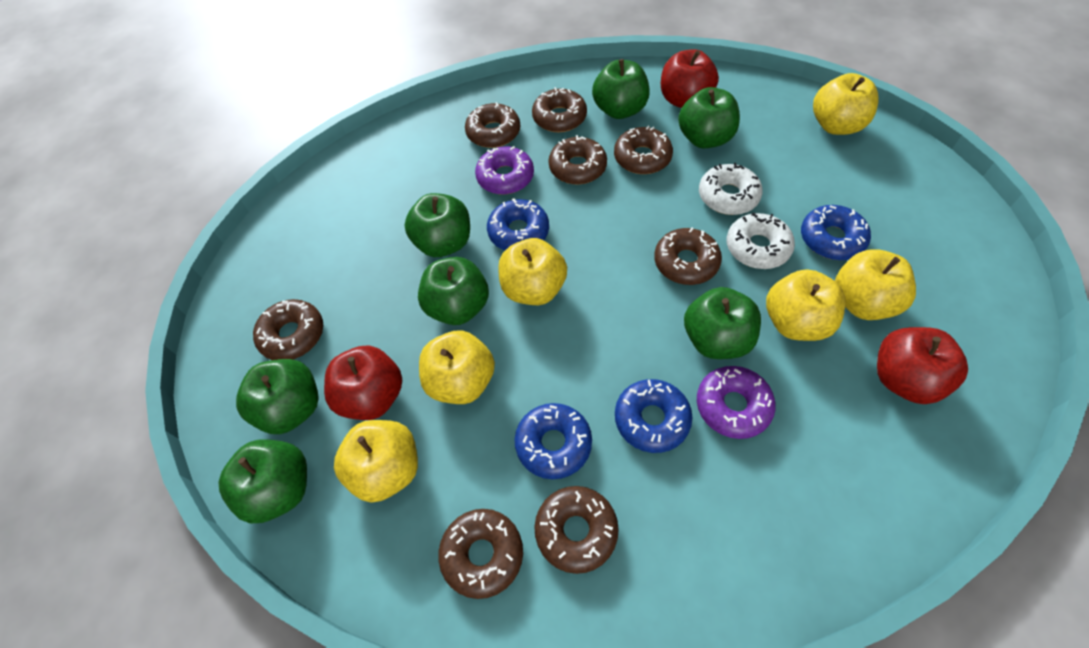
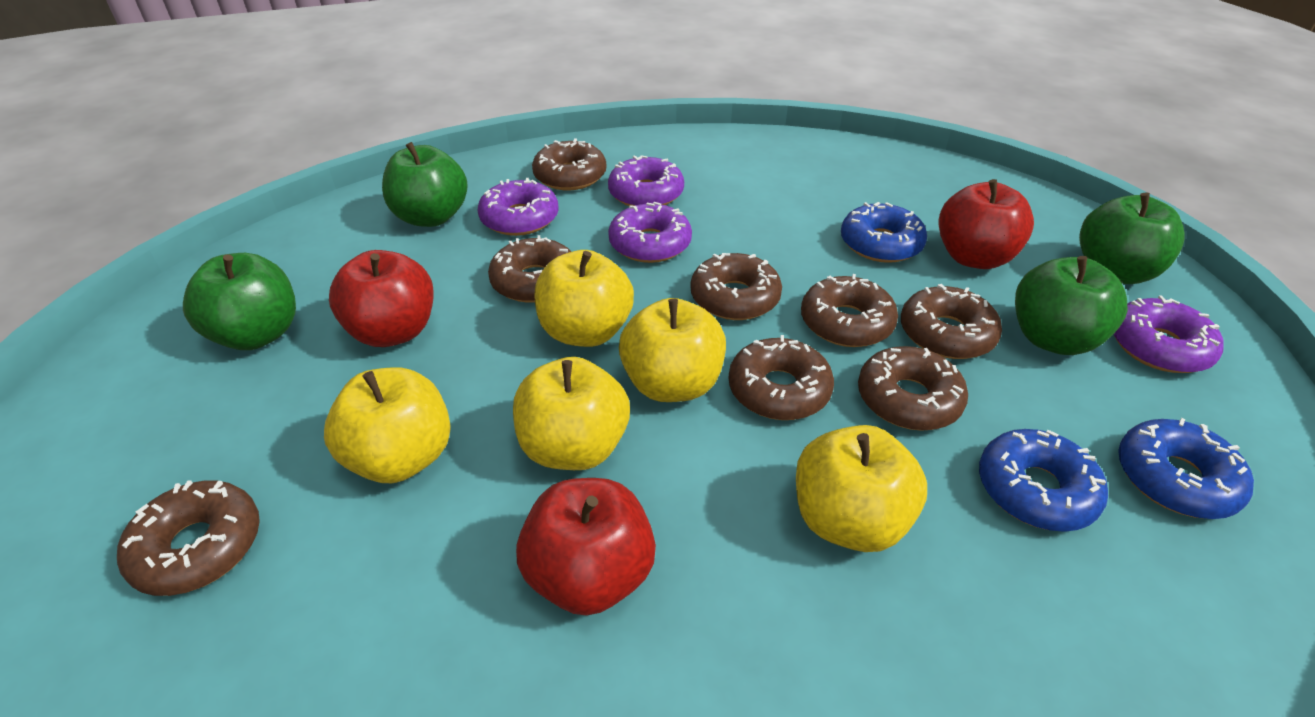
blue donut: 4 -> 3
green apple: 7 -> 4
purple donut: 2 -> 4
white donut: 2 -> 0
yellow apple: 6 -> 5

